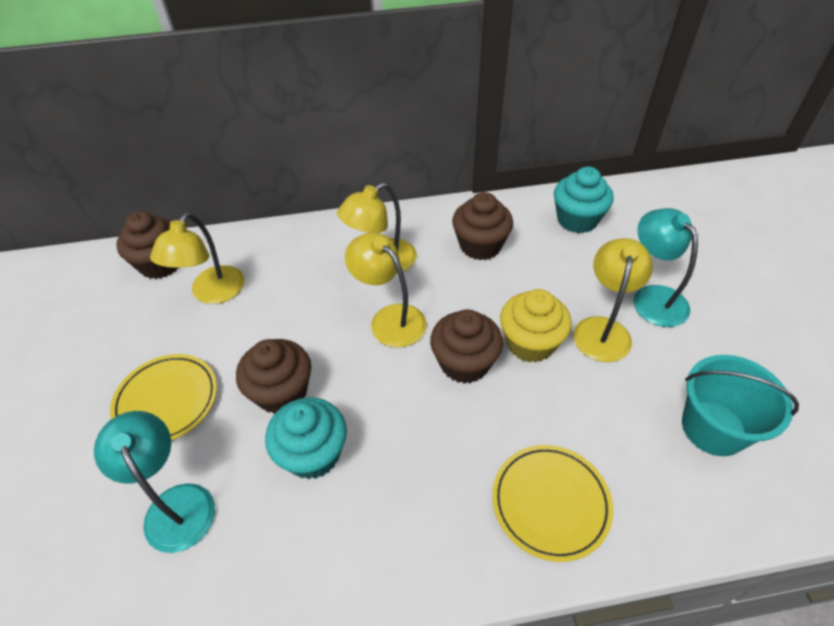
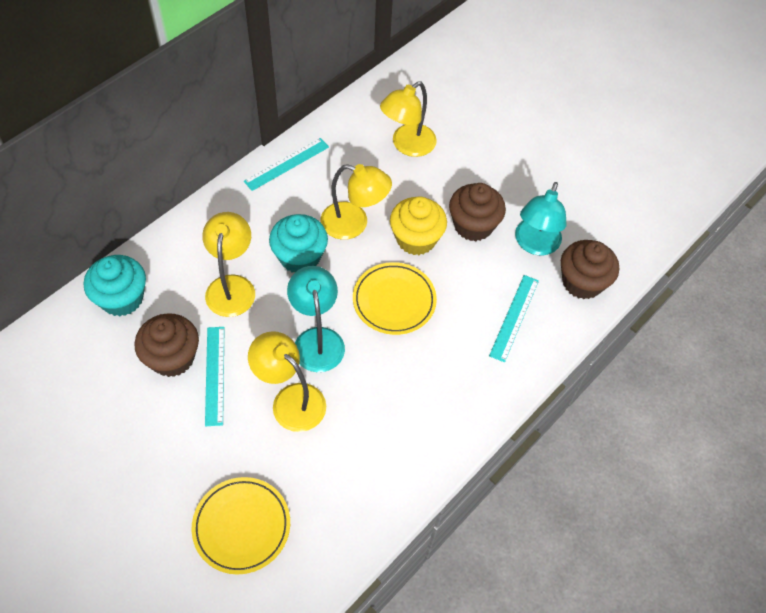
brown cupcake: 4 -> 3
turquoise bucket: 1 -> 0
turquoise ruler: 0 -> 3

